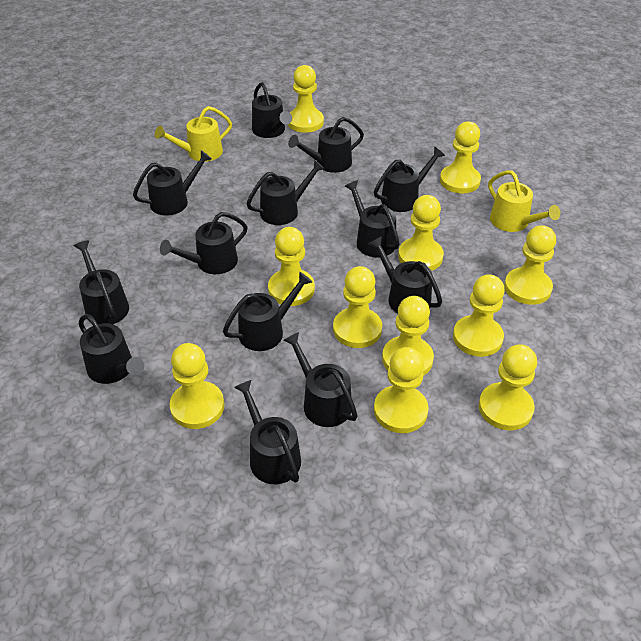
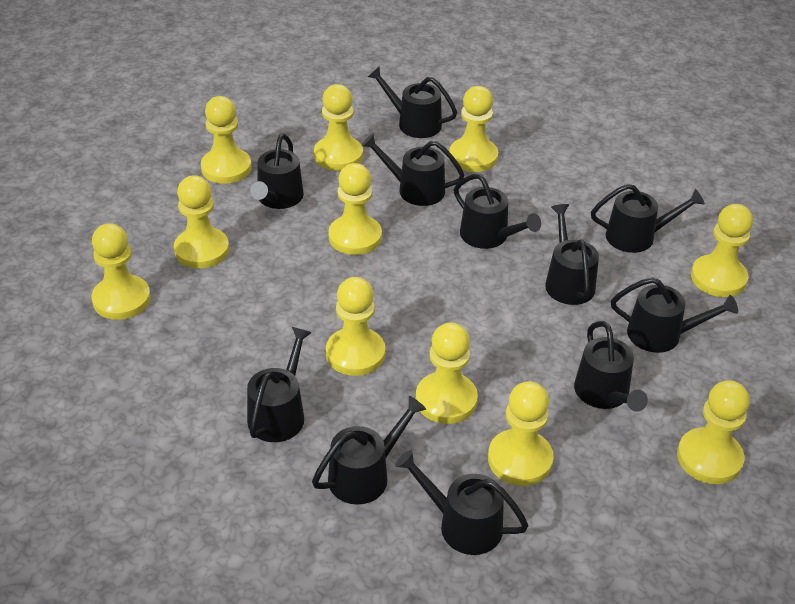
black watering can: 13 -> 11
yellow watering can: 2 -> 0

